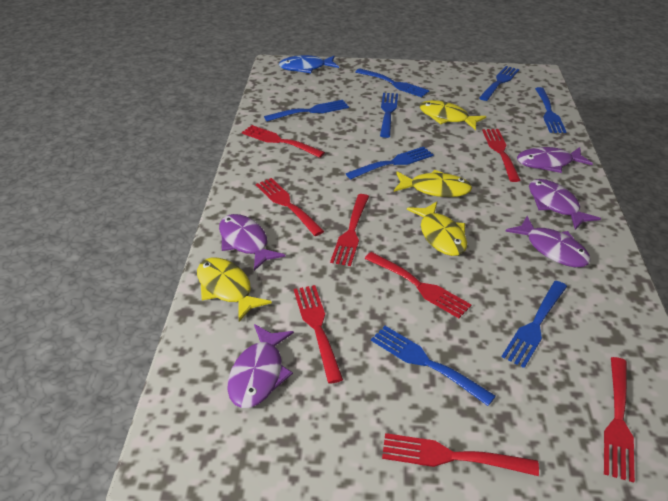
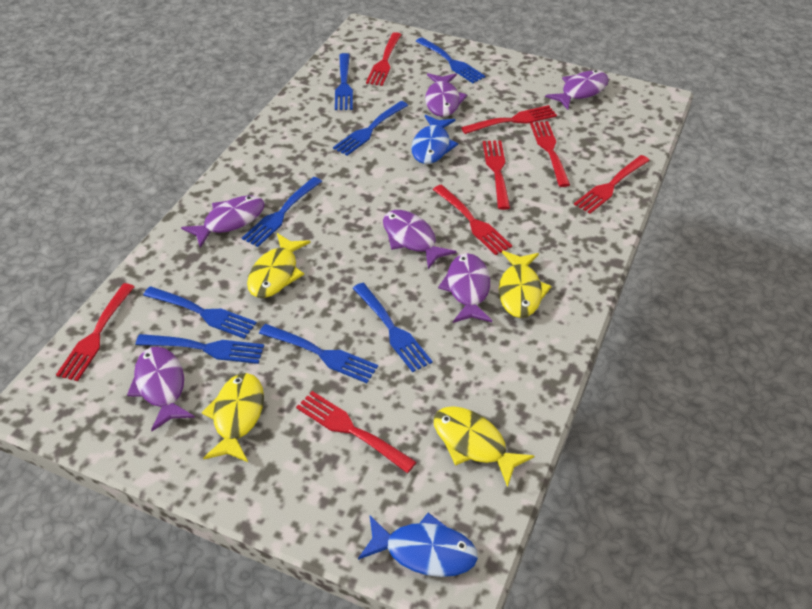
blue fish: 1 -> 2
purple fish: 5 -> 6

